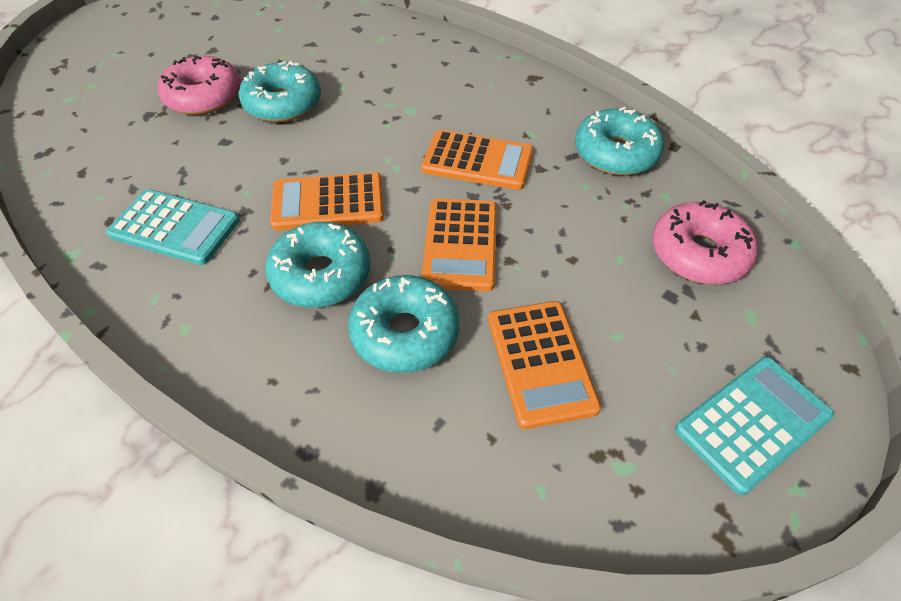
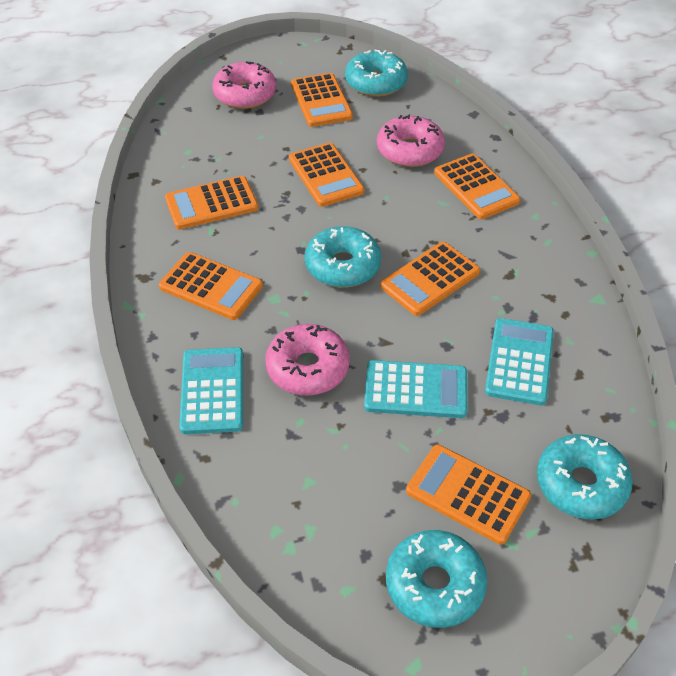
orange calculator: 4 -> 7
pink donut: 2 -> 3
turquoise calculator: 2 -> 3

